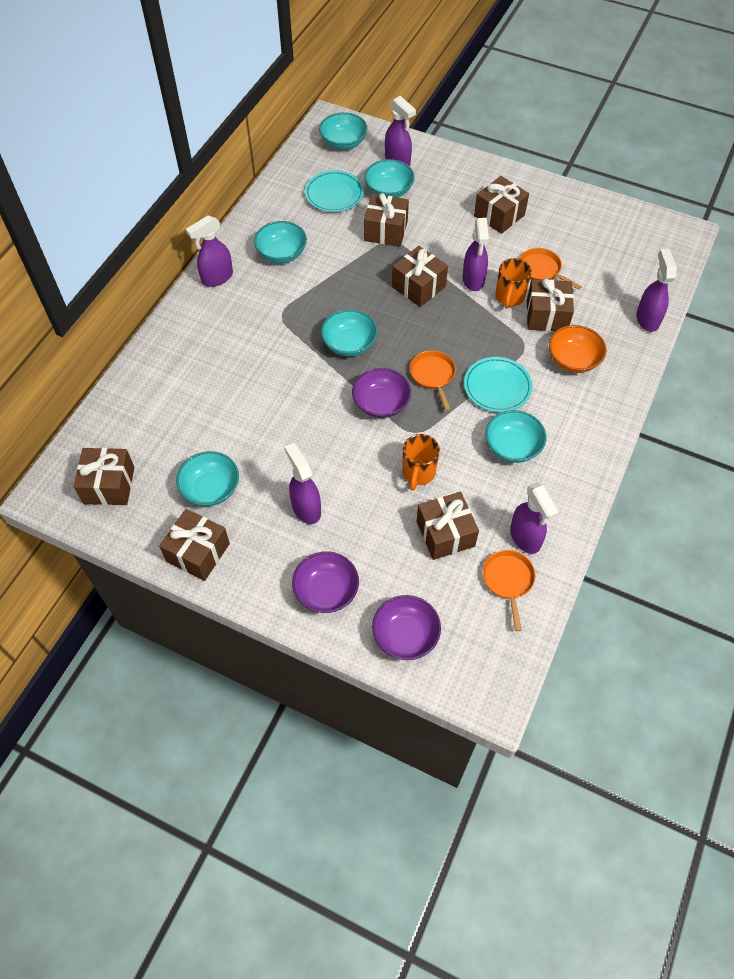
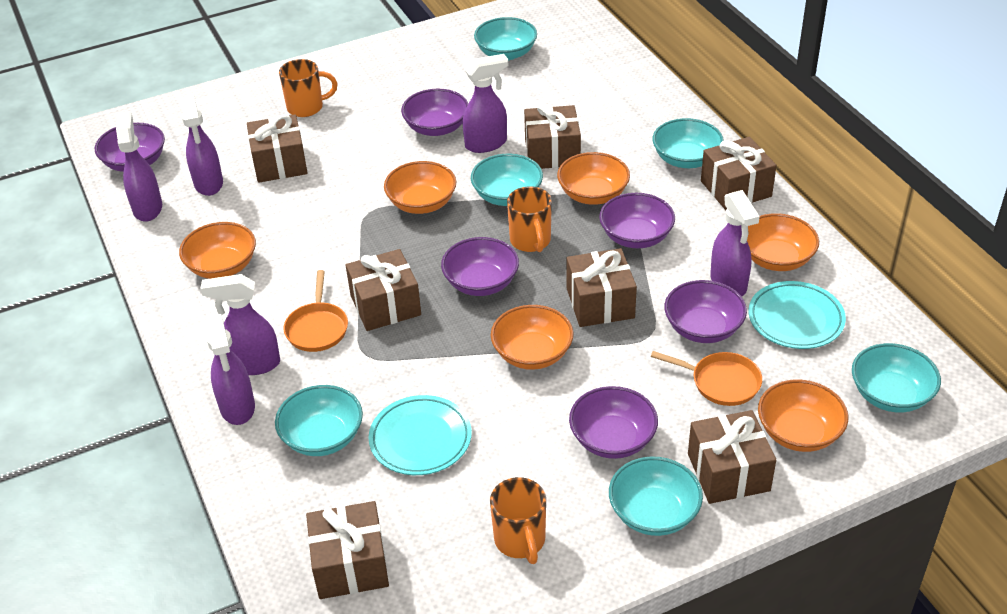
orange bowl: 1 -> 6
orange mug: 2 -> 3
orange pan: 3 -> 2
purple bowl: 3 -> 6

